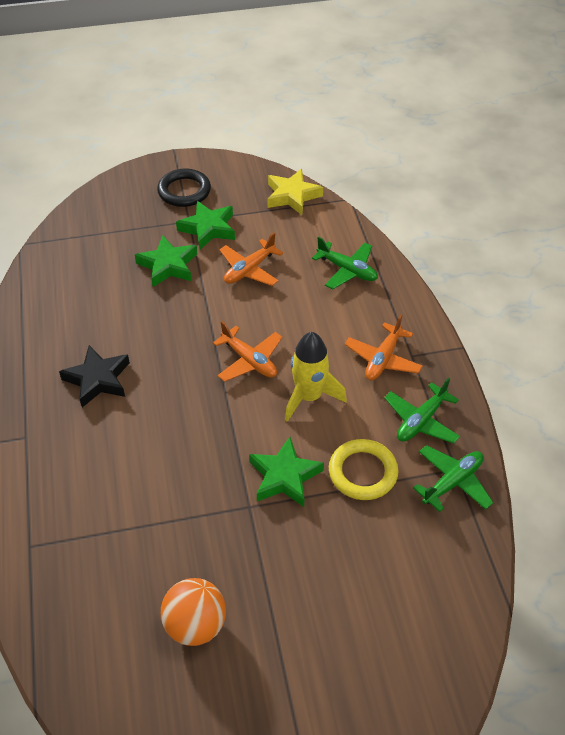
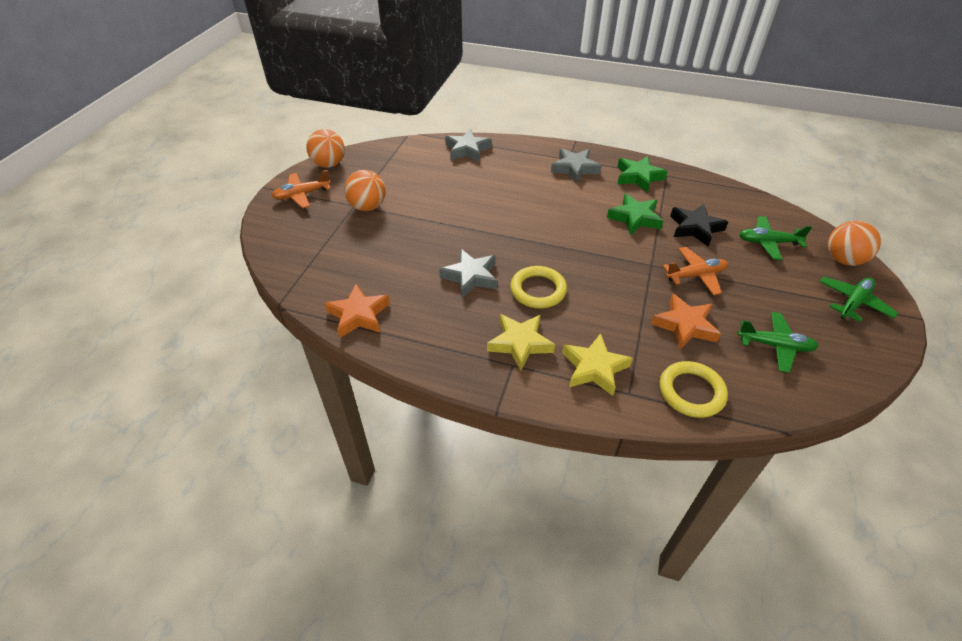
black ring: 1 -> 0
green star: 3 -> 2
grey star: 0 -> 3
orange ball: 1 -> 3
orange plane: 3 -> 2
orange star: 0 -> 2
yellow ring: 1 -> 2
yellow rocket: 1 -> 0
yellow star: 1 -> 2

